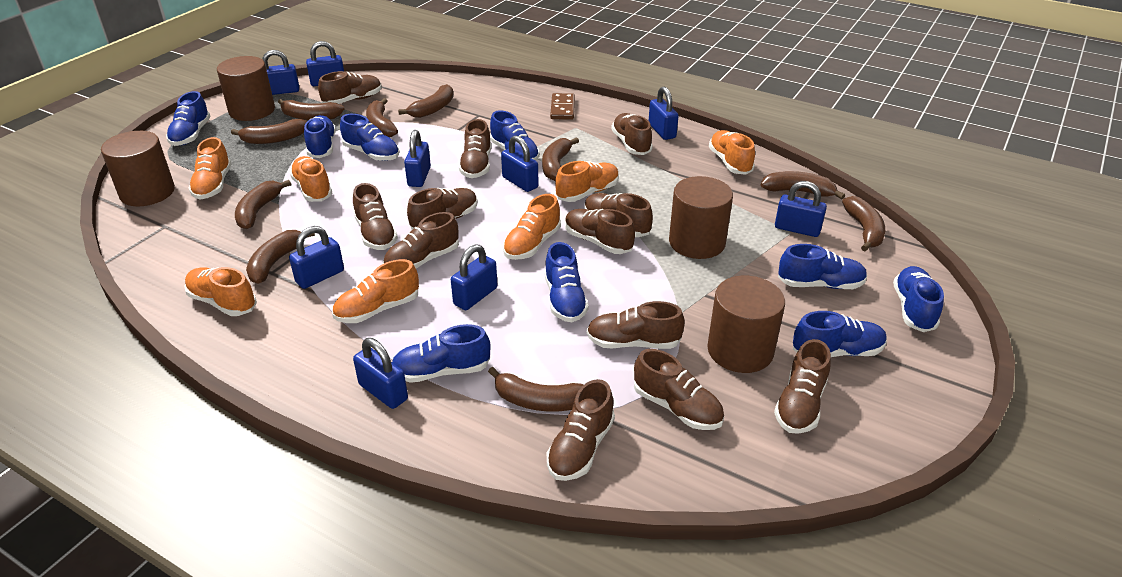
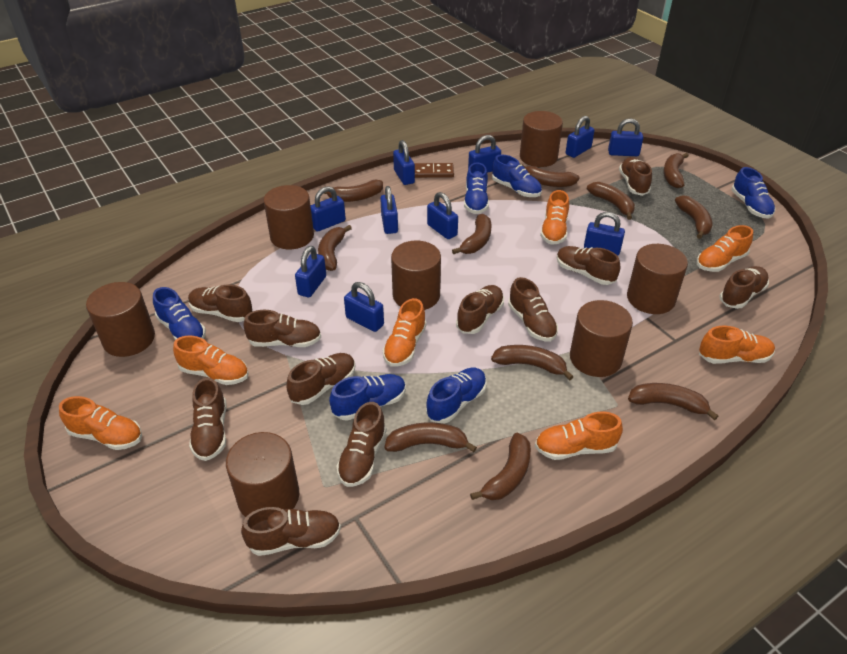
blue padlock: 9 -> 10
blue shoe: 9 -> 6
brown banana: 10 -> 11
brown cylinder: 4 -> 7
brown shoe: 12 -> 11

